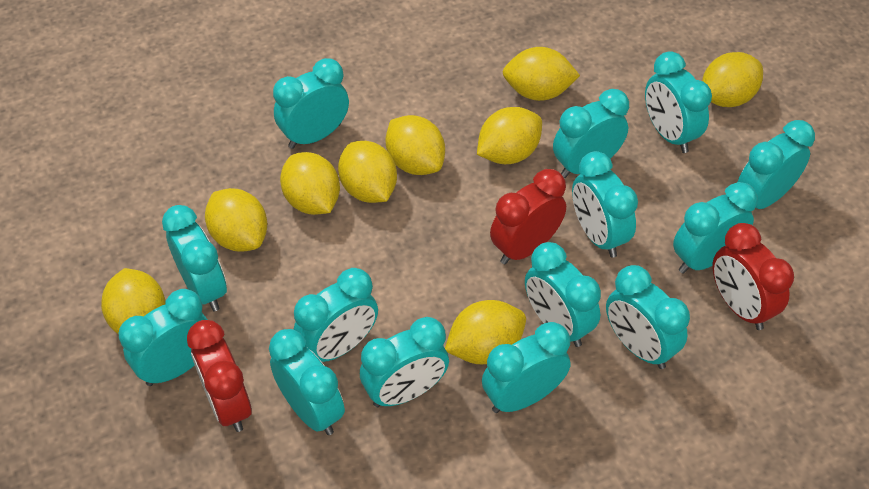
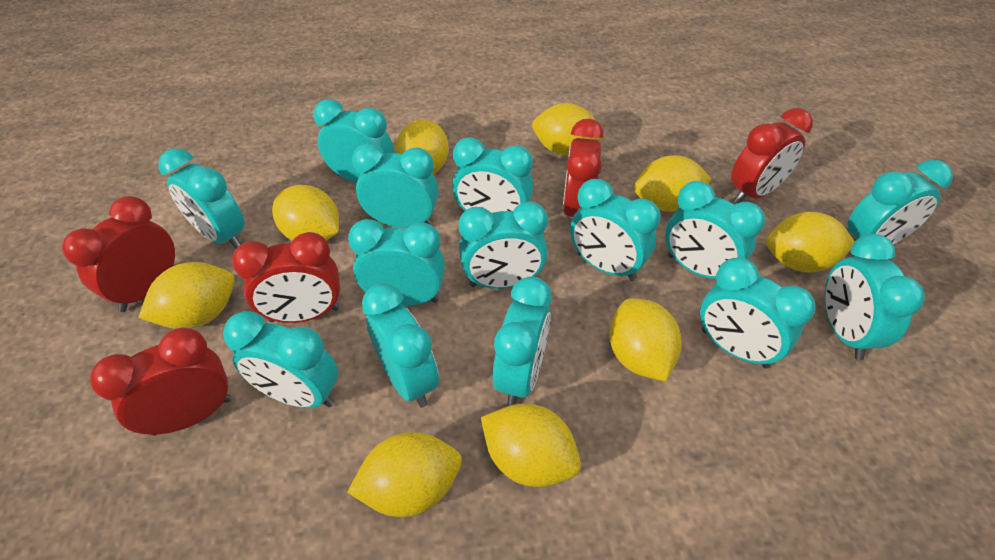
red clock: 3 -> 5

